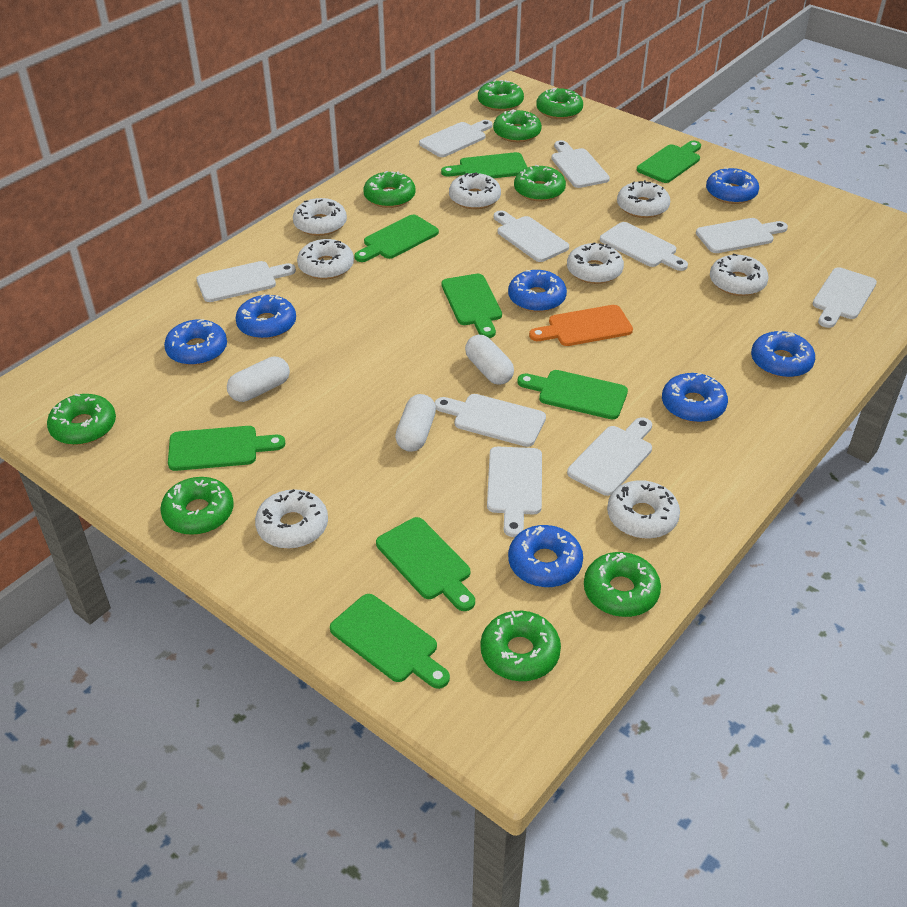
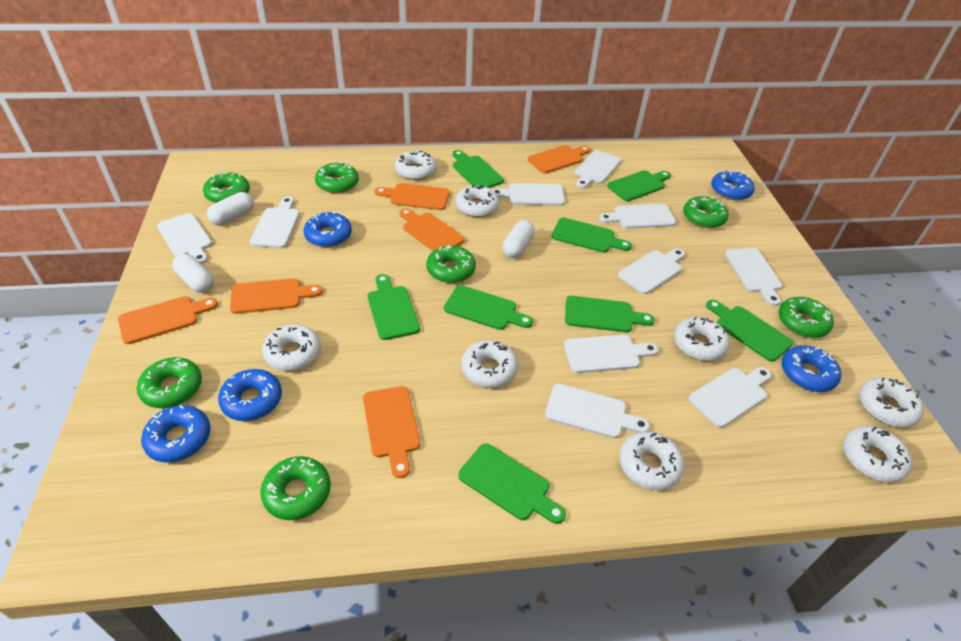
blue donut: 7 -> 5
green donut: 9 -> 7
orange cutting board: 1 -> 6

